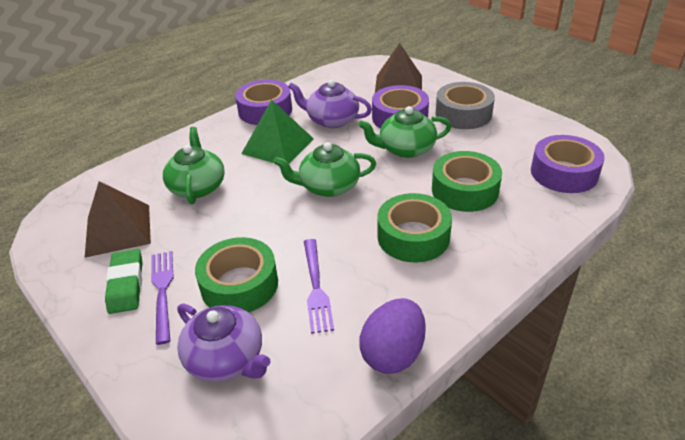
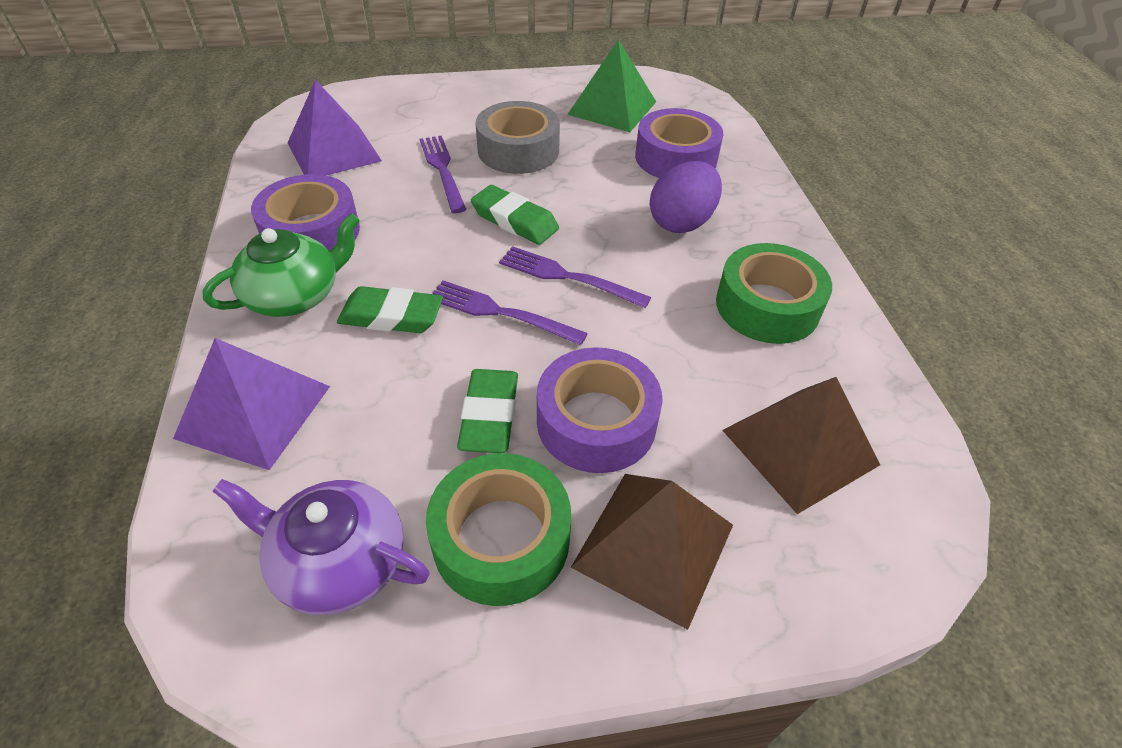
green eraser: 1 -> 3
green tape: 3 -> 2
green teapot: 3 -> 1
purple fork: 2 -> 3
purple pyramid: 0 -> 2
purple teapot: 2 -> 1

